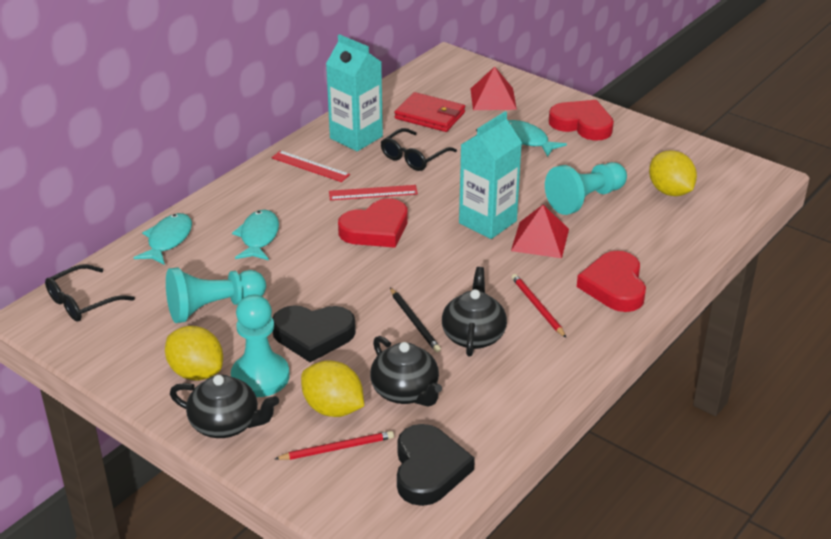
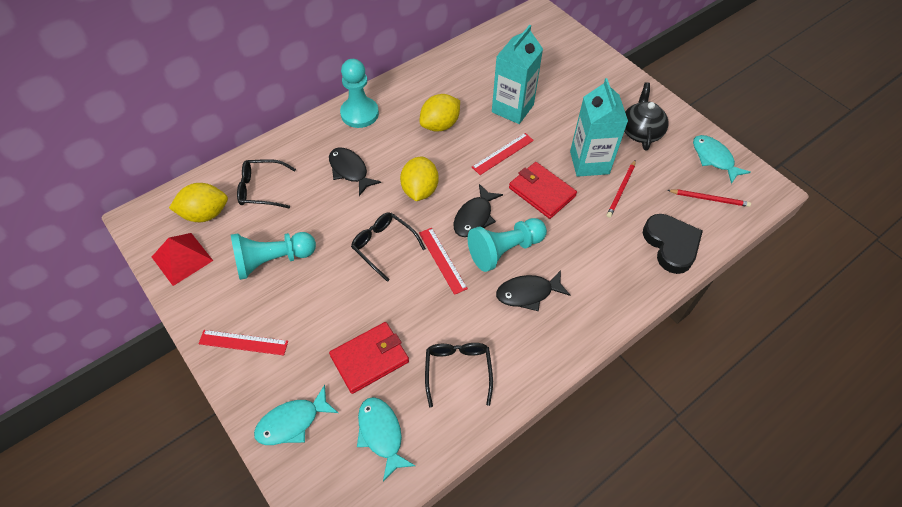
black fish: 0 -> 3
black glasses: 2 -> 3
black heart: 2 -> 1
black pencil: 1 -> 0
black teapot: 3 -> 1
red heart: 3 -> 0
red pyramid: 2 -> 1
red ruler: 2 -> 3
red wallet: 1 -> 2

